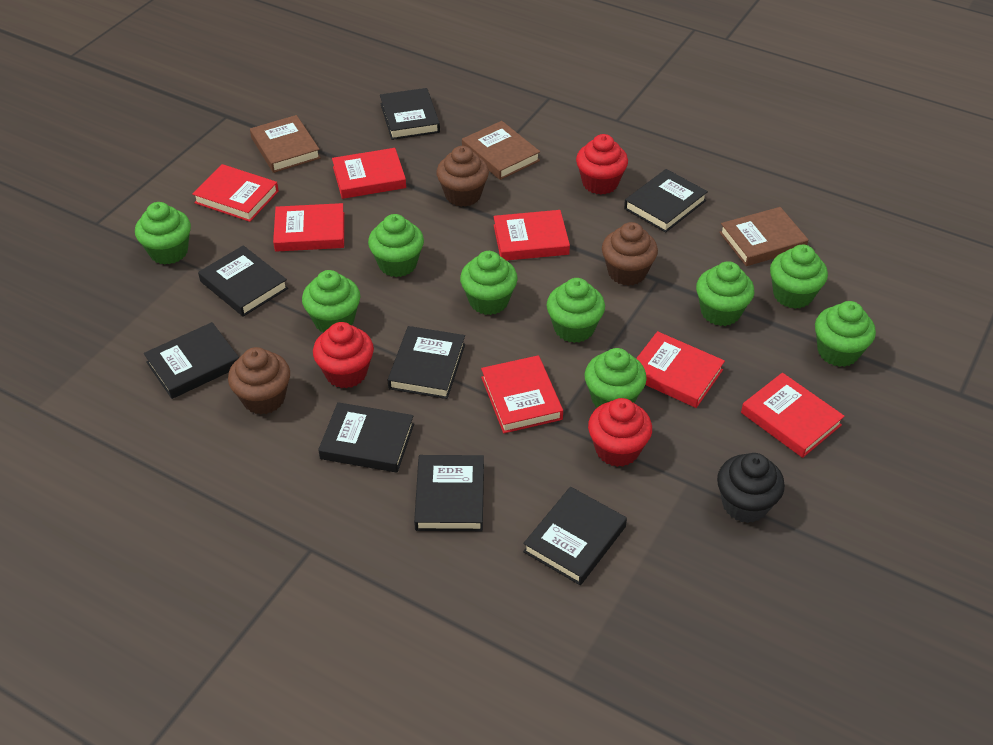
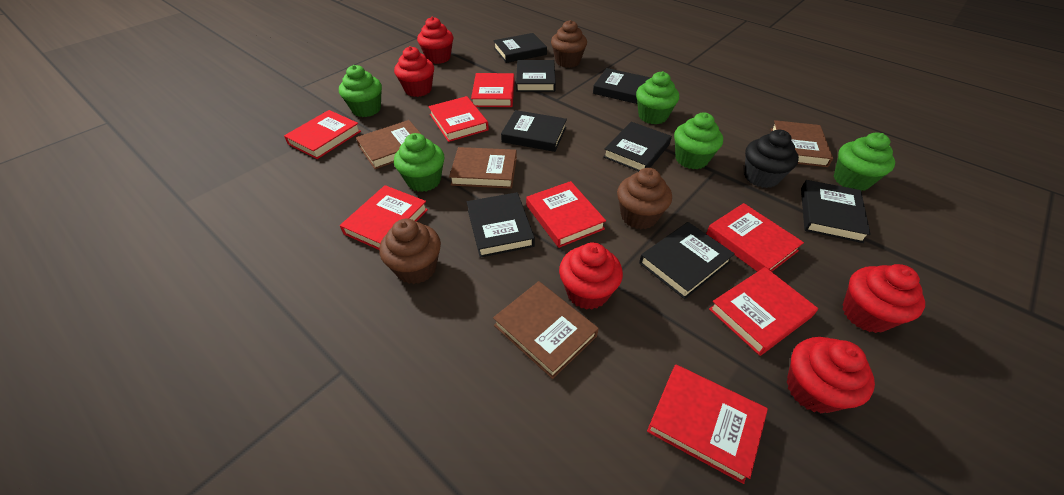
brown book: 3 -> 4
green cupcake: 9 -> 5
red book: 7 -> 8
red cupcake: 3 -> 5

